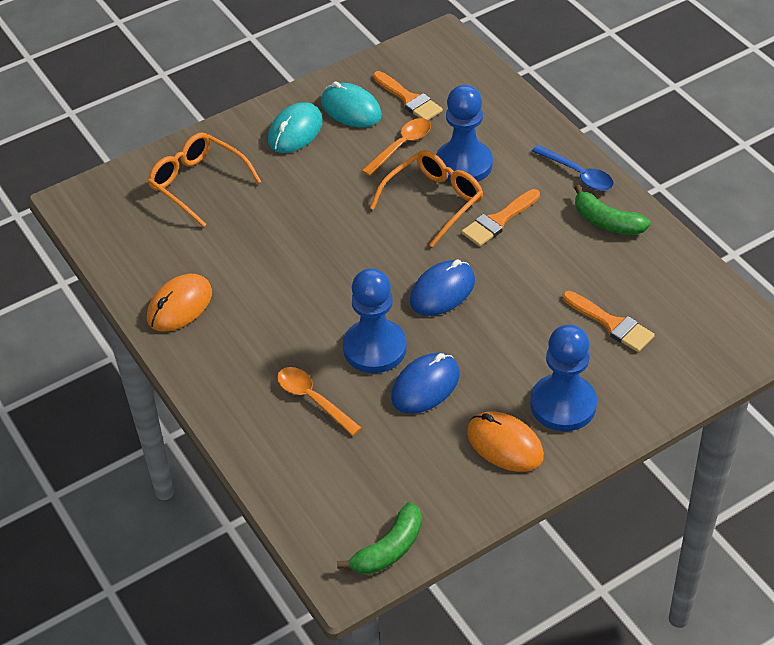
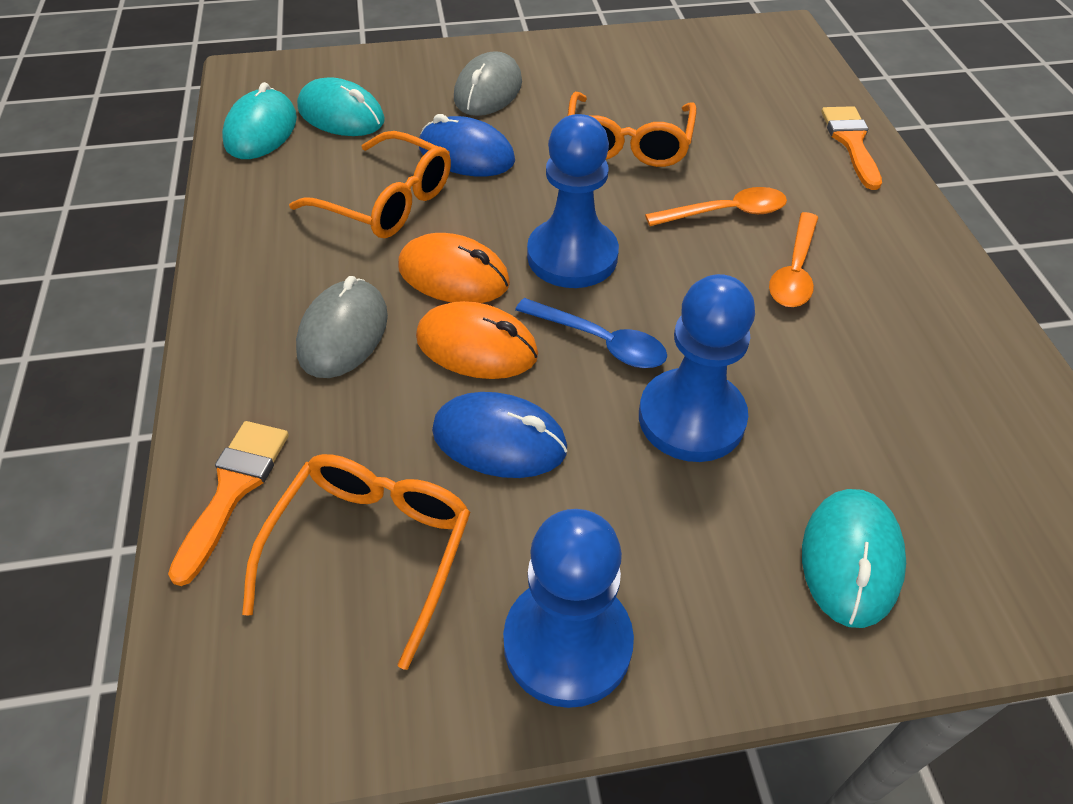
green banana: 2 -> 0
grey mouse: 0 -> 2
orange brush: 3 -> 2
orange glasses: 2 -> 3
turquoise mouse: 2 -> 3

